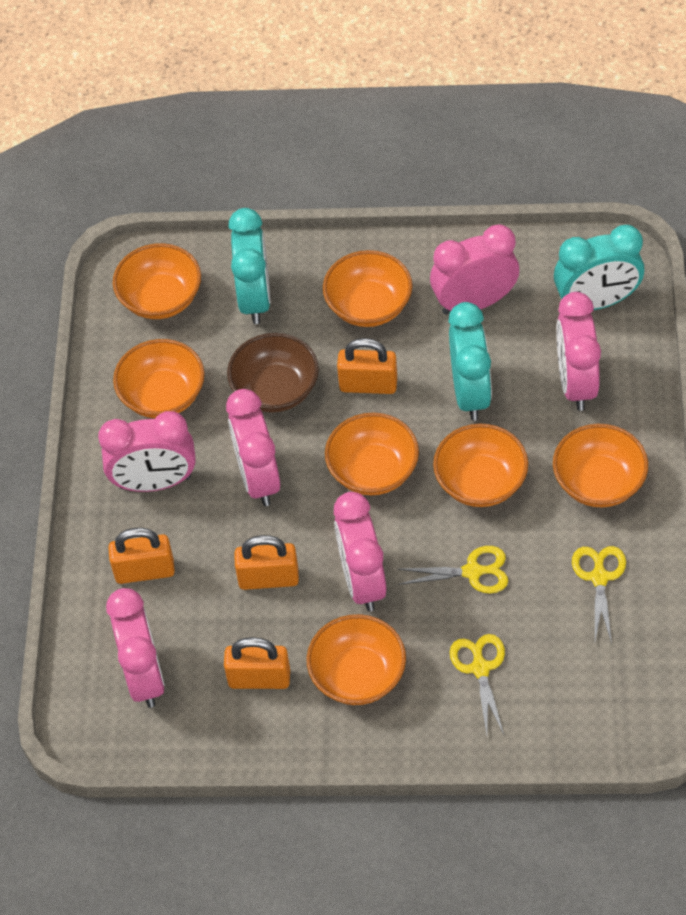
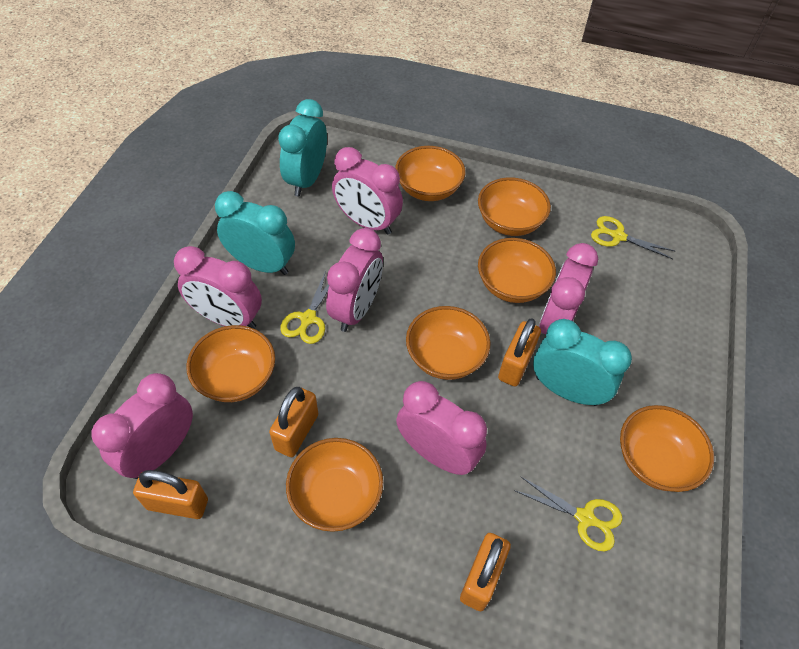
brown bowl: 1 -> 0

